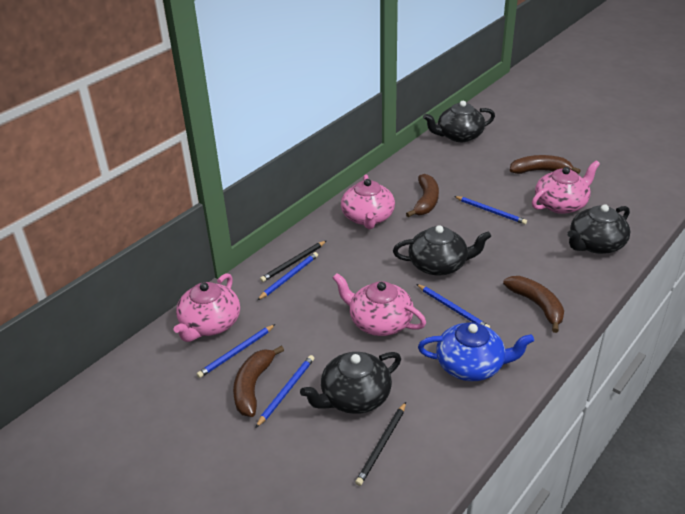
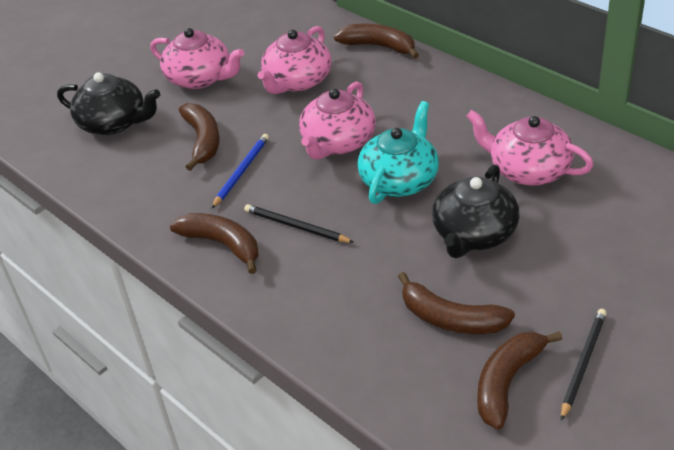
black teapot: 4 -> 2
blue pencil: 5 -> 1
blue teapot: 1 -> 0
brown banana: 4 -> 5
turquoise teapot: 0 -> 1

